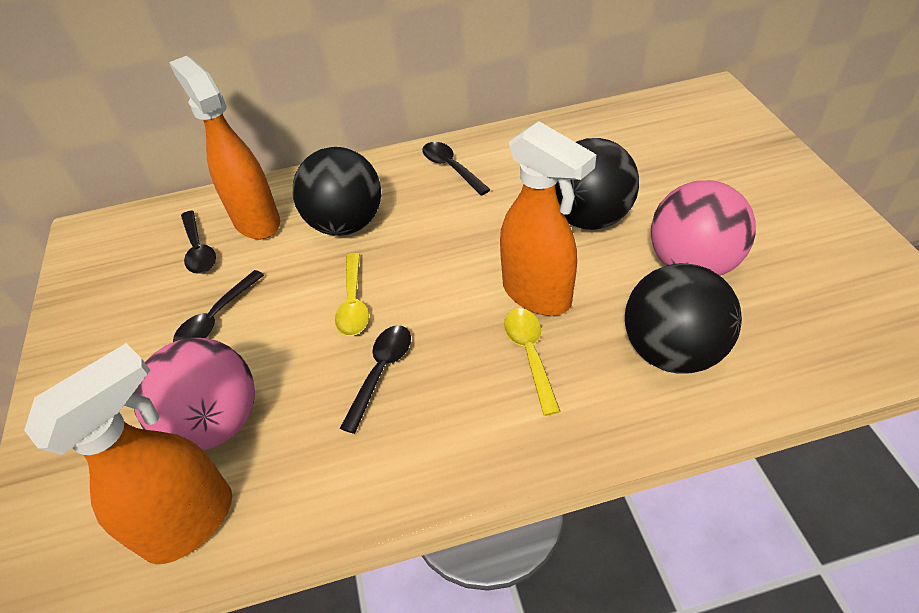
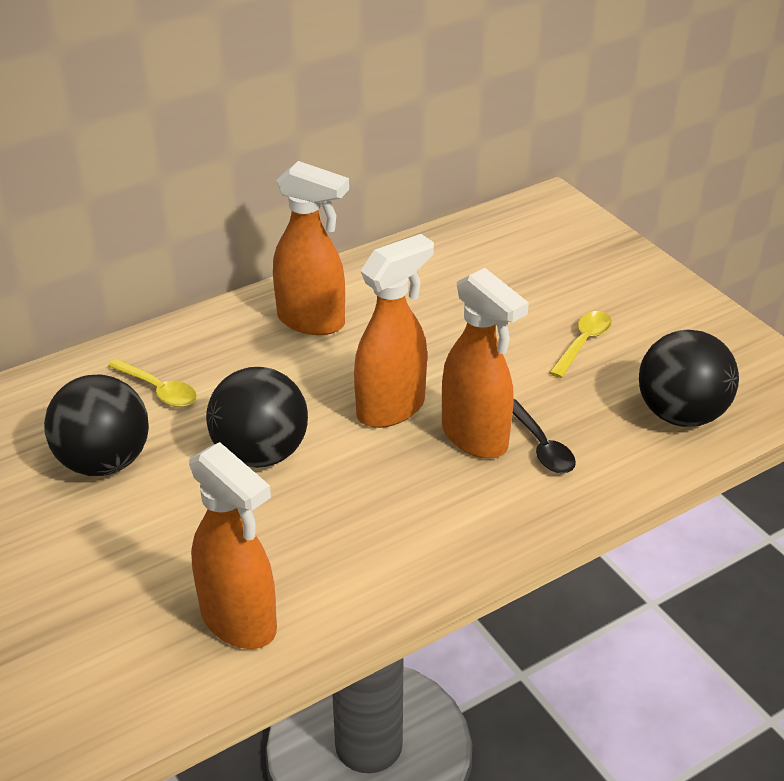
black spoon: 4 -> 1
orange spray bottle: 3 -> 4
pink ball: 2 -> 0

